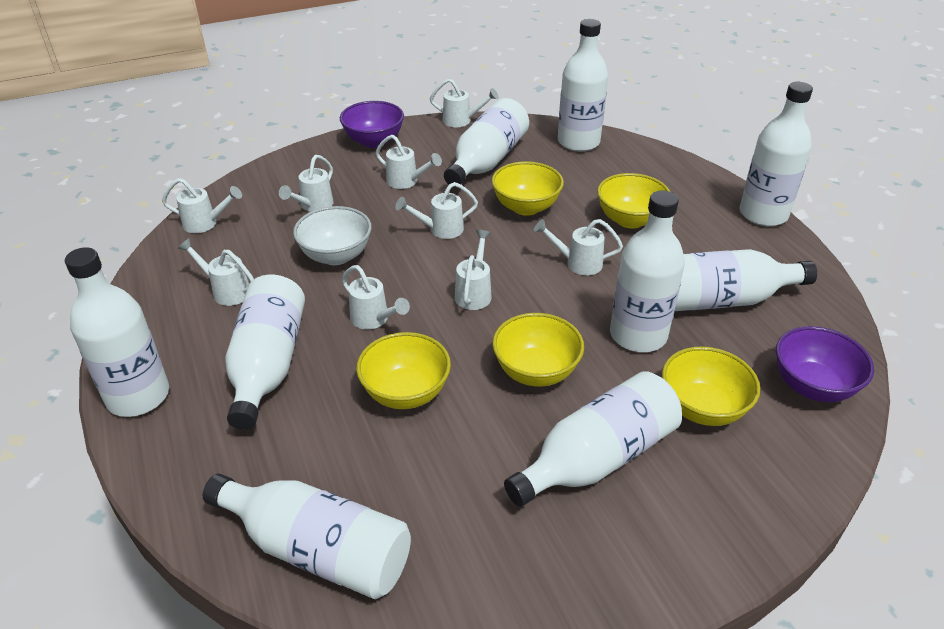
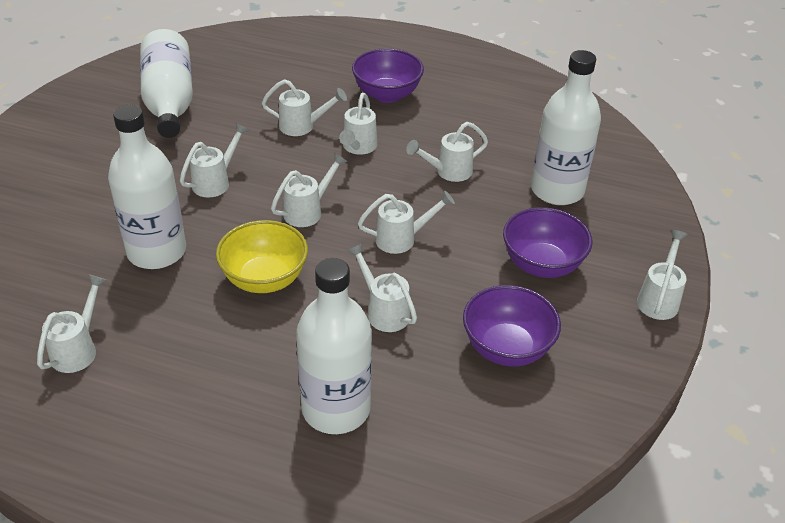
purple bowl: 2 -> 3
white bottle: 9 -> 4
white bowl: 1 -> 0
yellow bowl: 5 -> 1

